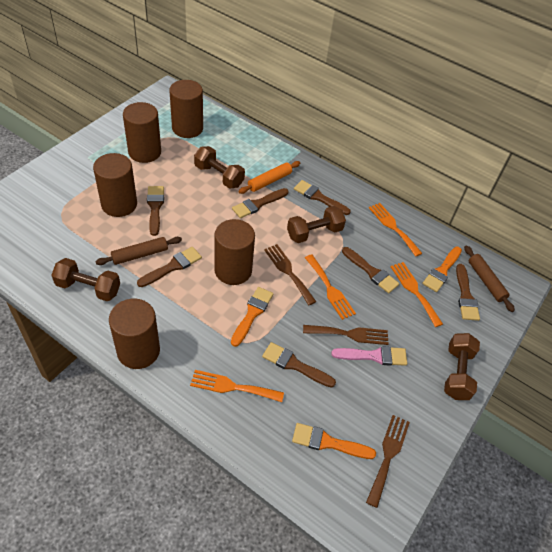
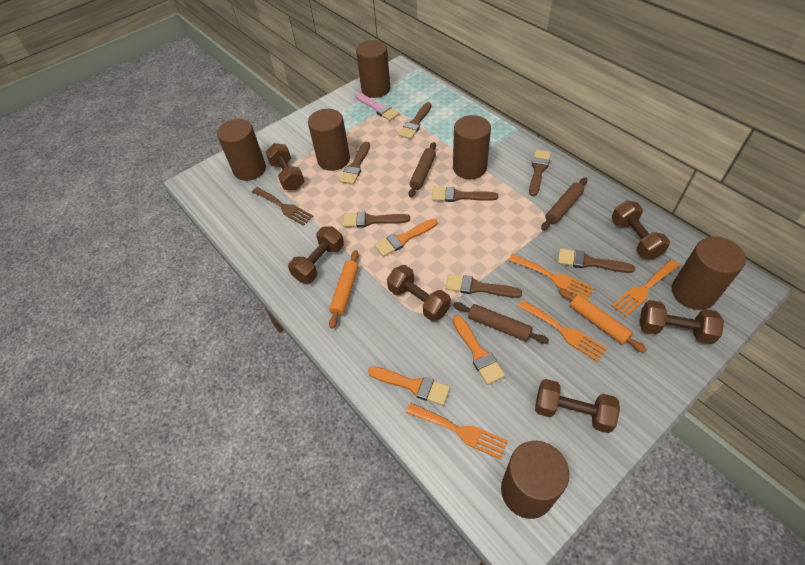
brown cylinder: 5 -> 6
brown dumbbell: 4 -> 6
brown fork: 3 -> 1
brown rolling pin: 2 -> 3
orange rolling pin: 1 -> 2

